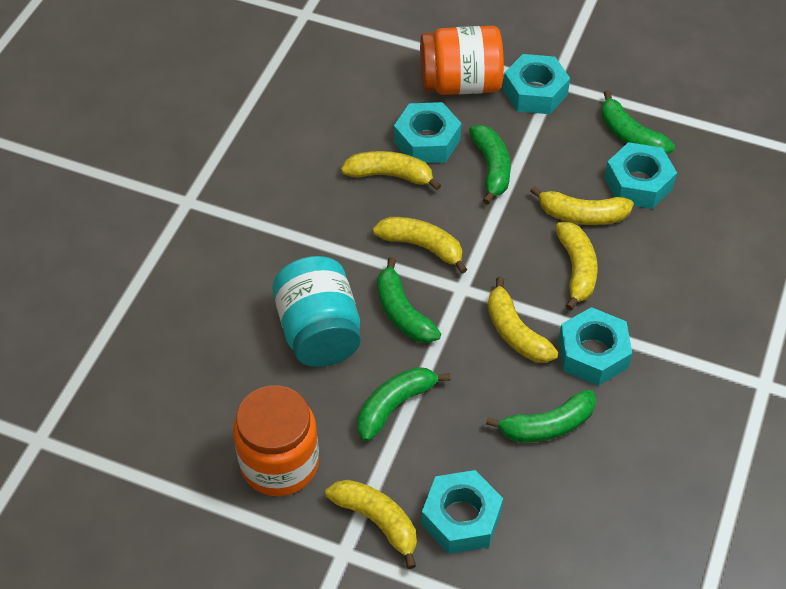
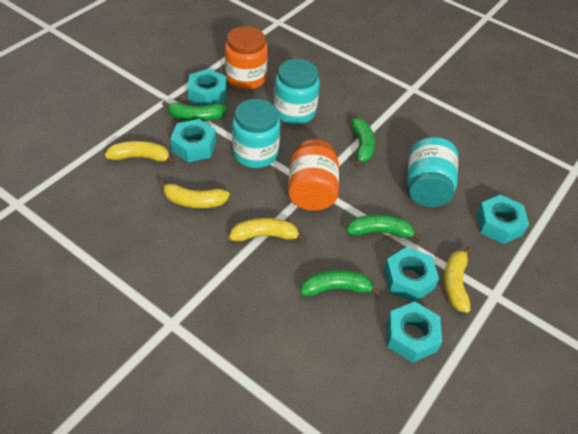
green banana: 5 -> 4
turquoise jar: 1 -> 3
yellow banana: 6 -> 4

